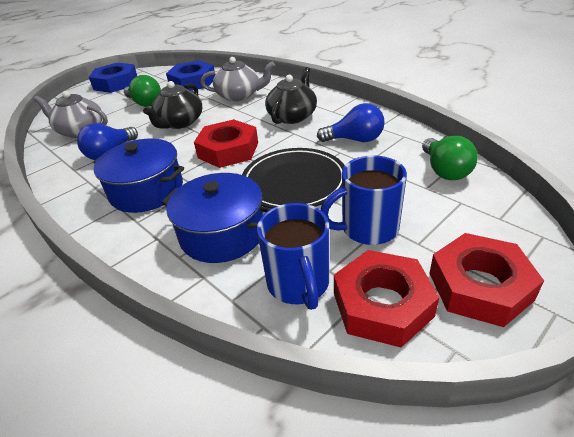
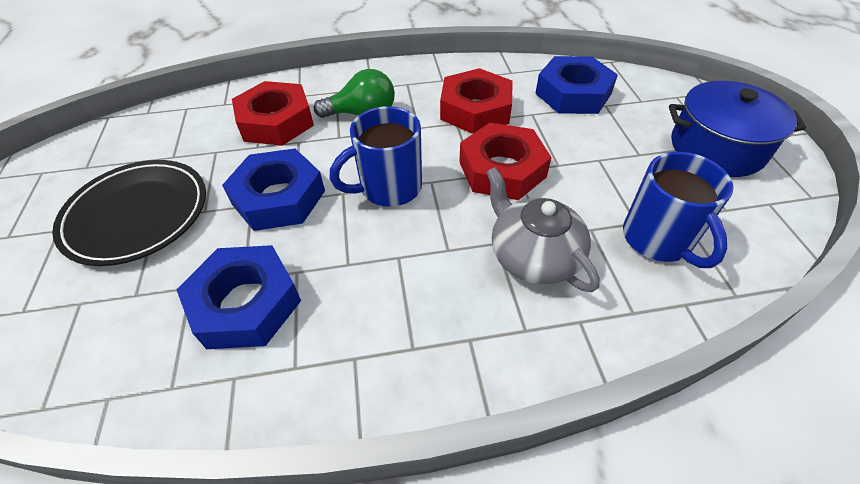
black teapot: 2 -> 0
blue light bulb: 2 -> 0
blue nut: 2 -> 3
blue pot: 2 -> 1
green light bulb: 2 -> 1
grey teapot: 2 -> 1

